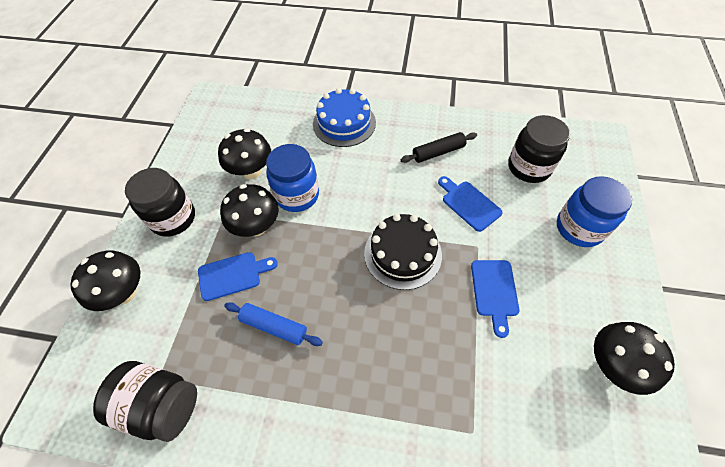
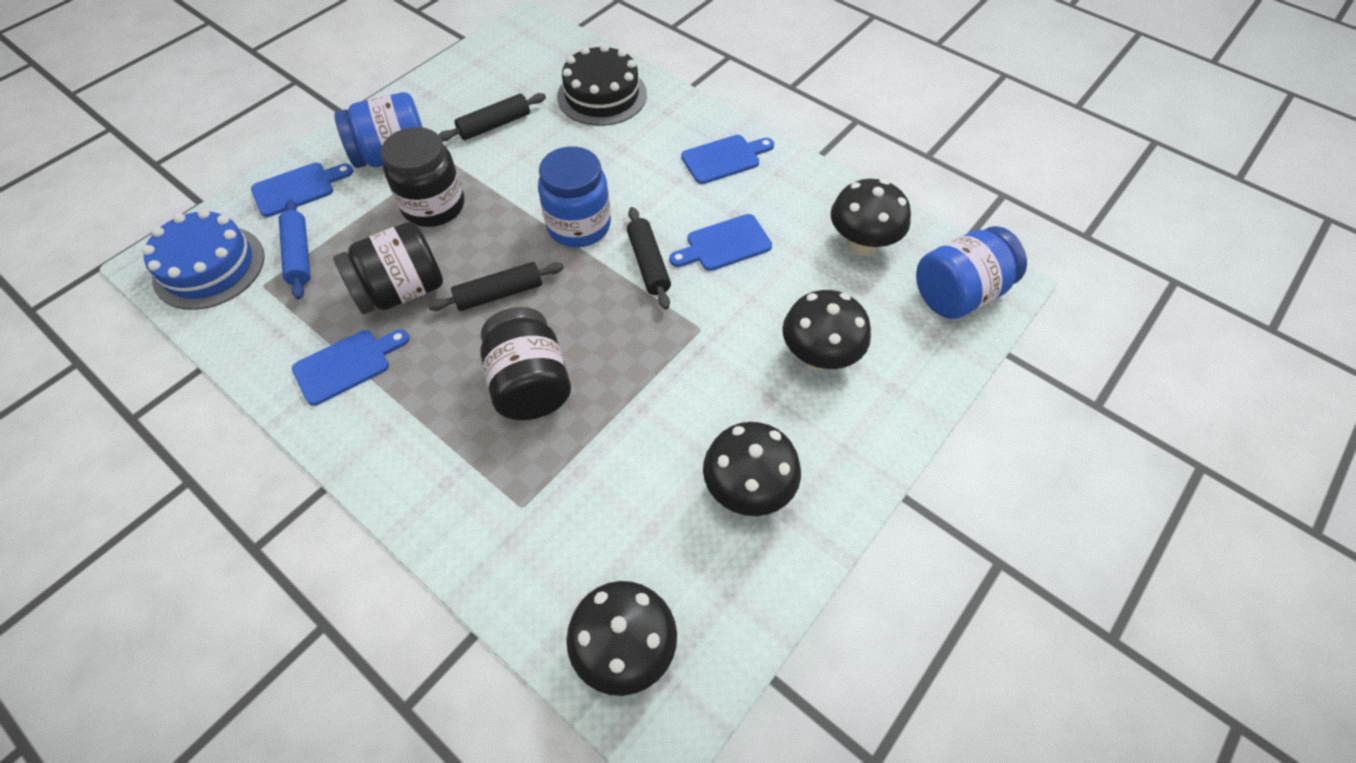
black rolling pin: 1 -> 3
blue cutting board: 3 -> 4
blue jar: 2 -> 3

